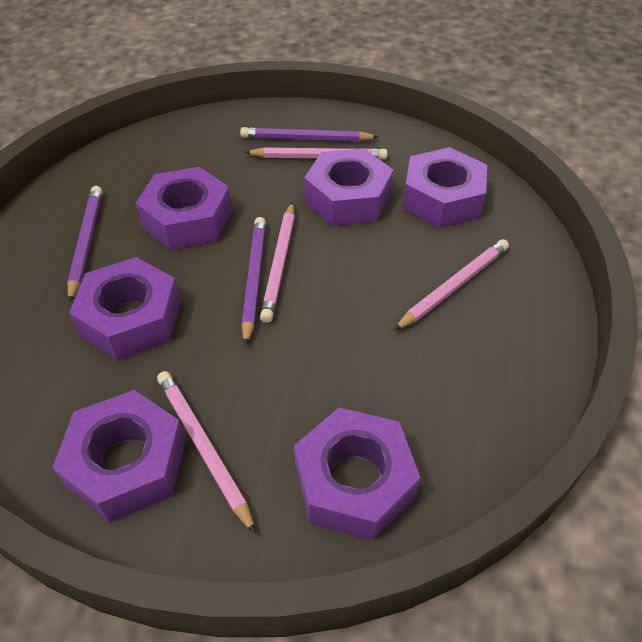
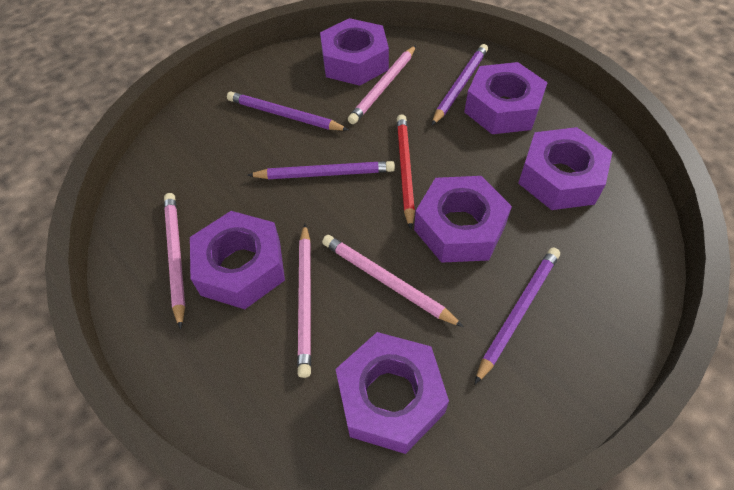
purple pencil: 3 -> 4
red pencil: 0 -> 1

